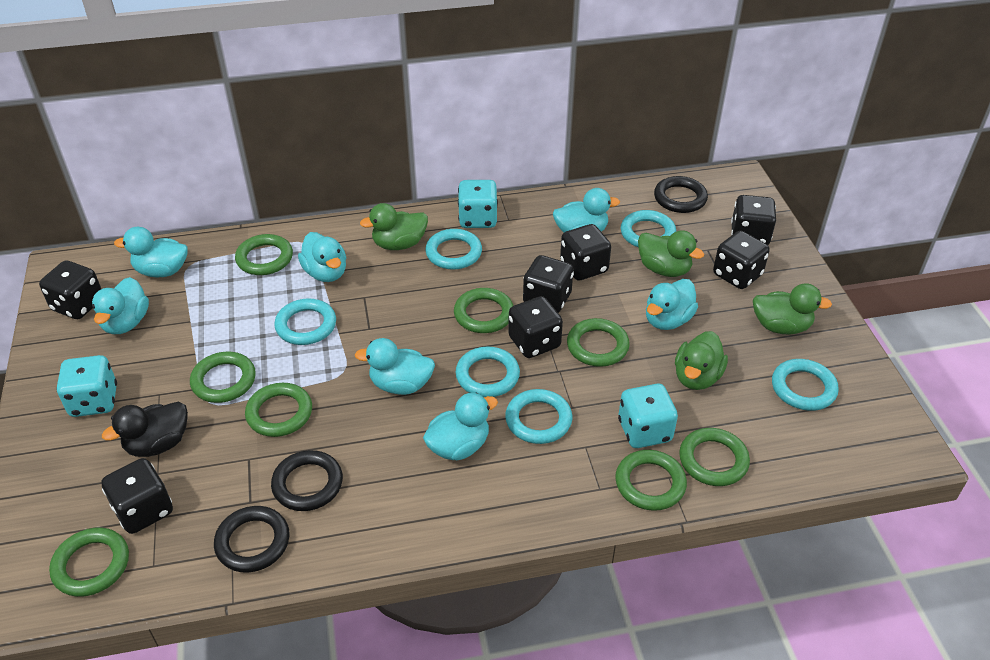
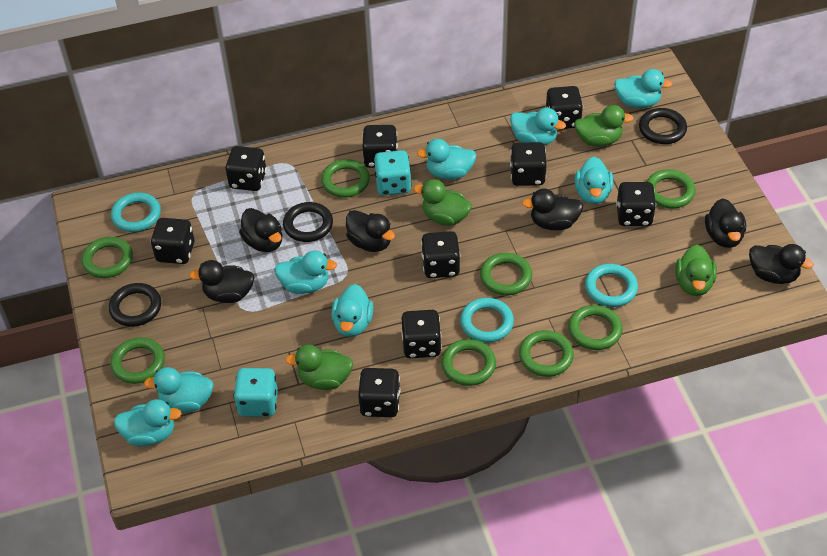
black dice: 7 -> 9
black duck: 1 -> 6
turquoise dice: 3 -> 2
turquoise duck: 7 -> 8
turquoise ring: 6 -> 3

